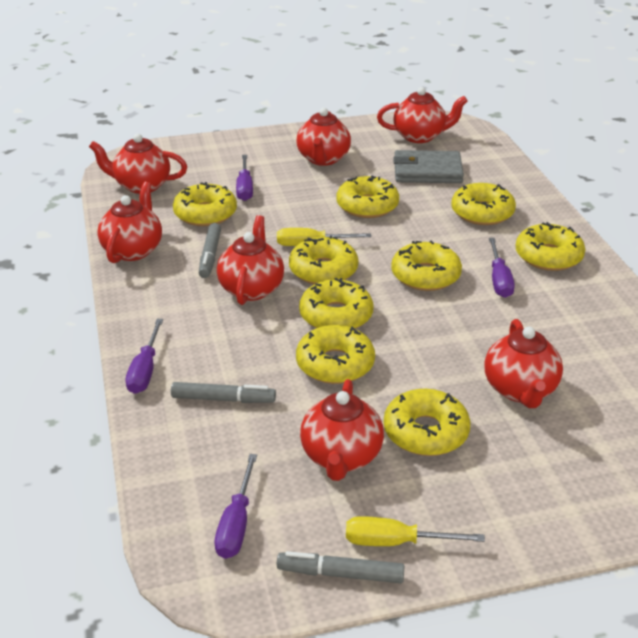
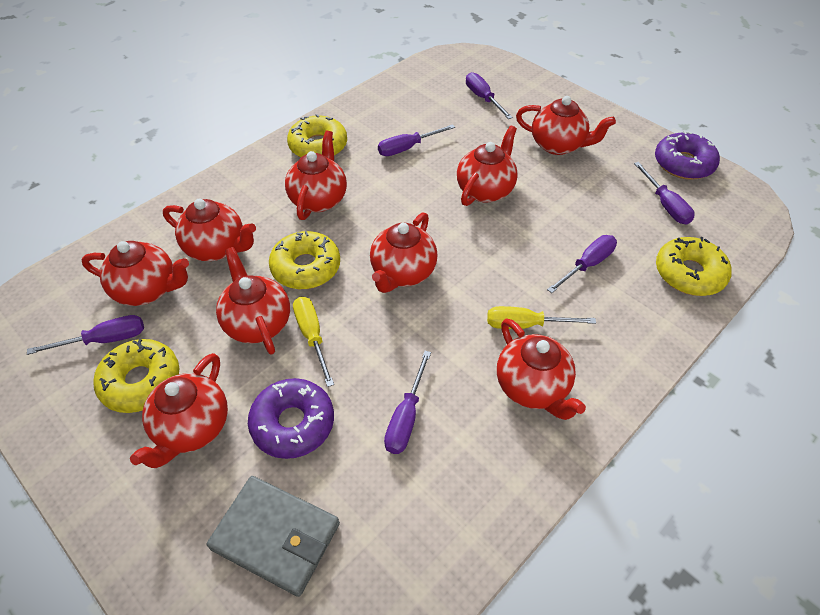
grey marker: 3 -> 0
purple donut: 0 -> 2
purple screwdriver: 4 -> 6
red teapot: 7 -> 9
yellow donut: 9 -> 4

